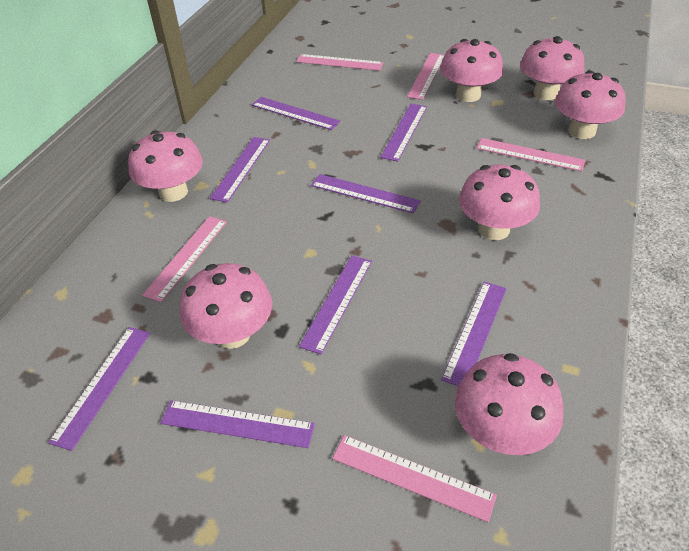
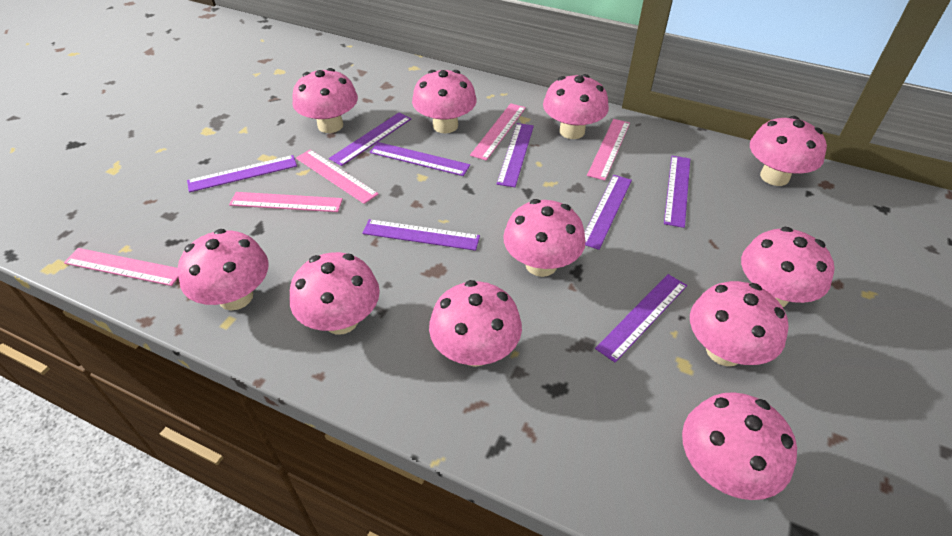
pink mushroom: 7 -> 11

